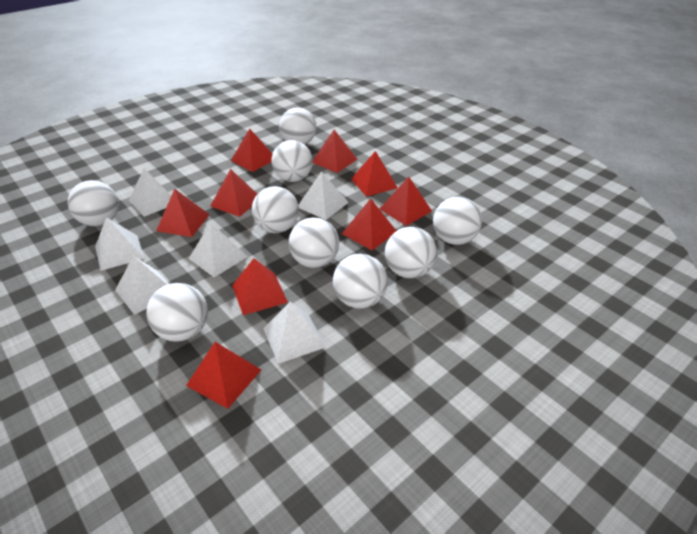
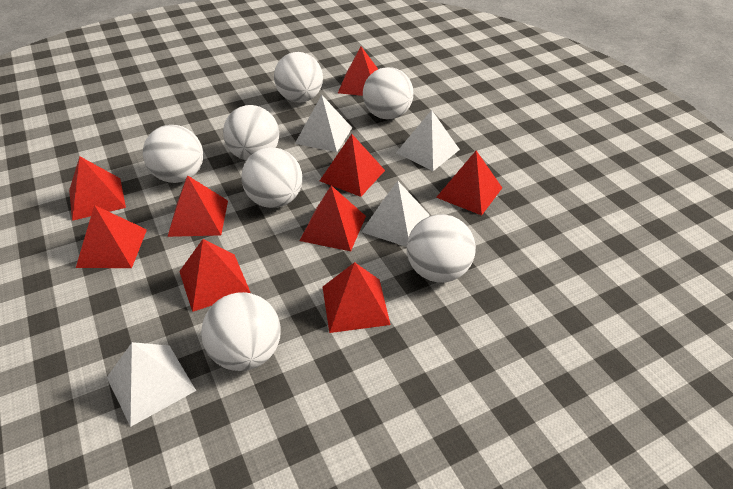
white ball: 9 -> 7
white pyramid: 6 -> 4

